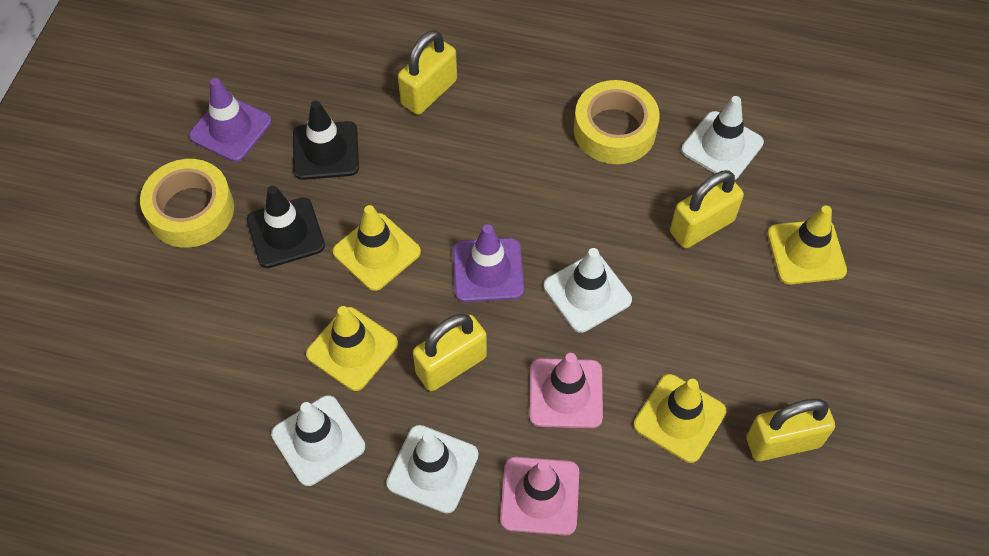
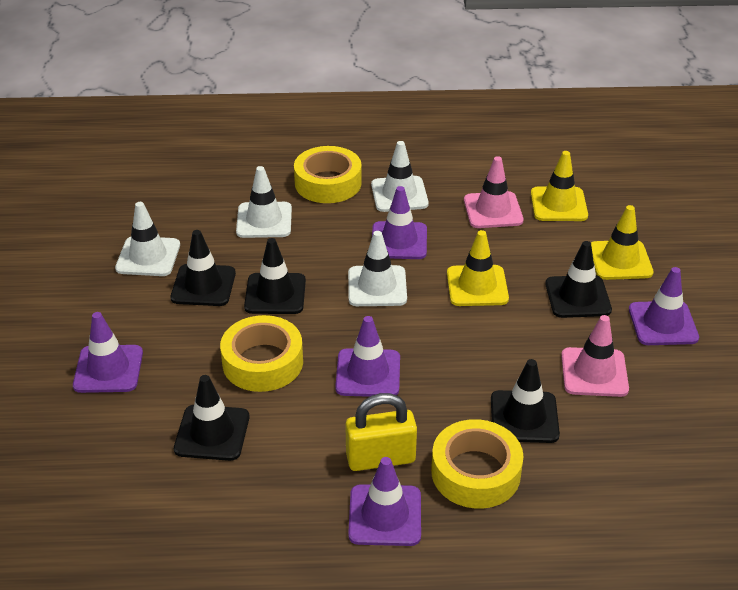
black traffic cone: 2 -> 5
purple traffic cone: 2 -> 5
yellow padlock: 4 -> 1
yellow tape: 2 -> 3
yellow traffic cone: 4 -> 3

